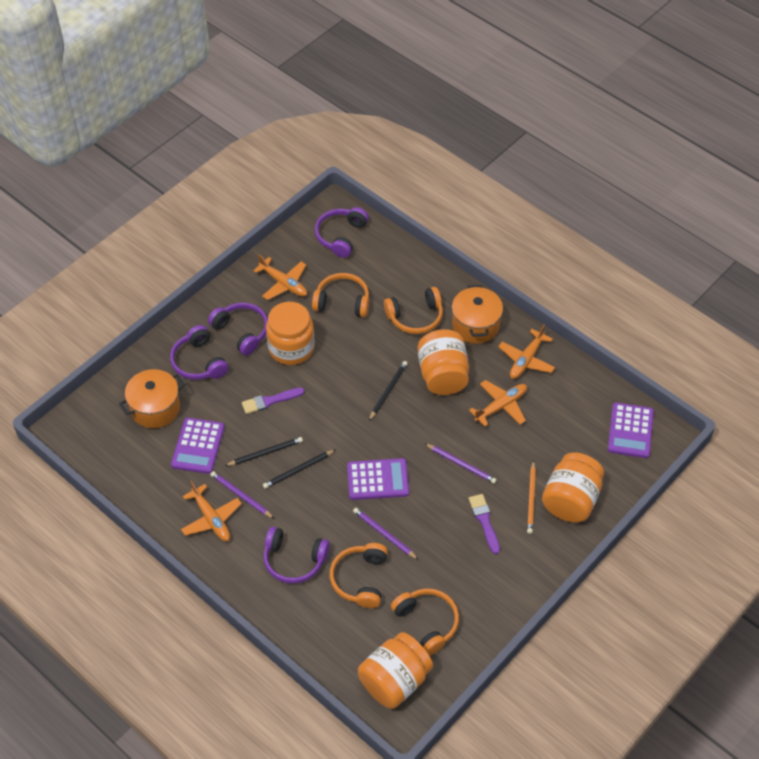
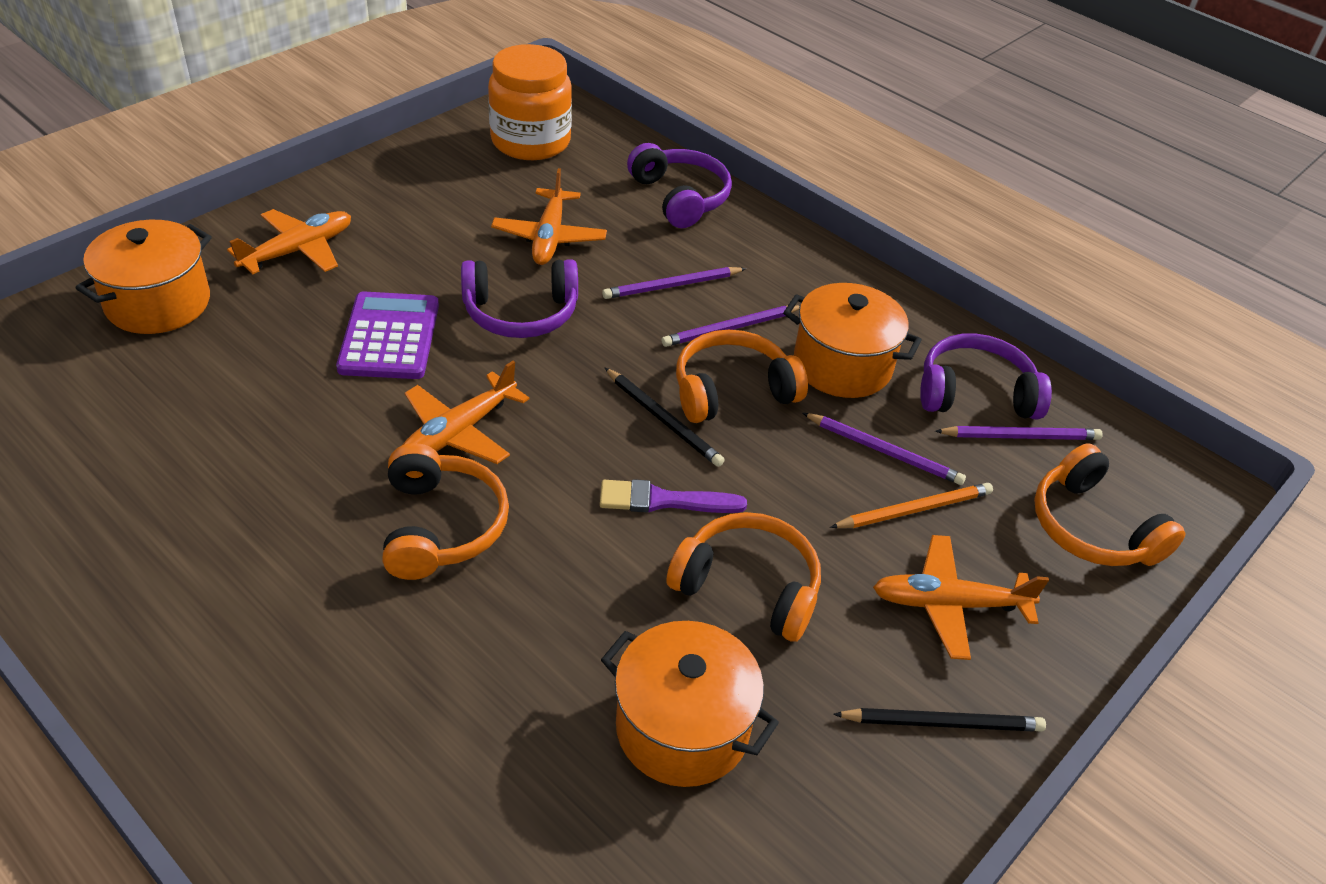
black pencil: 3 -> 2
orange jar: 4 -> 1
orange pot: 2 -> 3
purple brush: 2 -> 1
purple calculator: 3 -> 1
purple headphones: 4 -> 3
purple pencil: 3 -> 4

